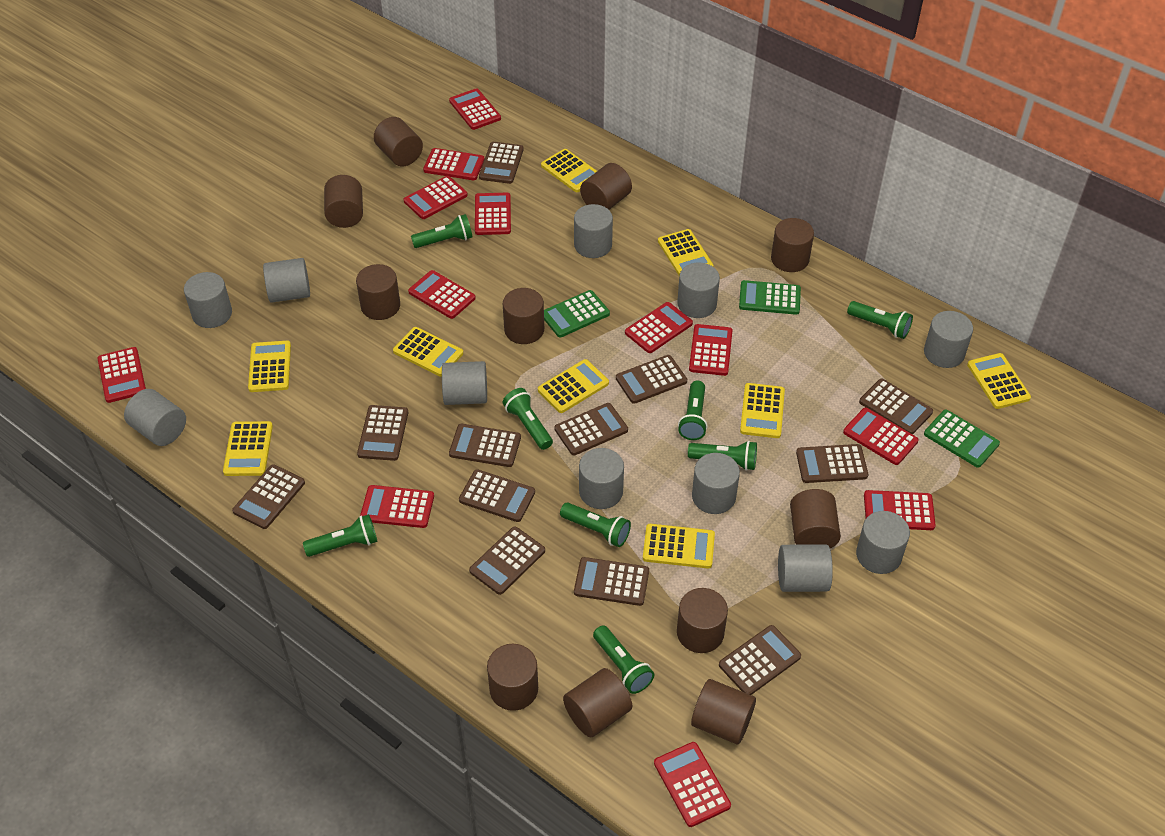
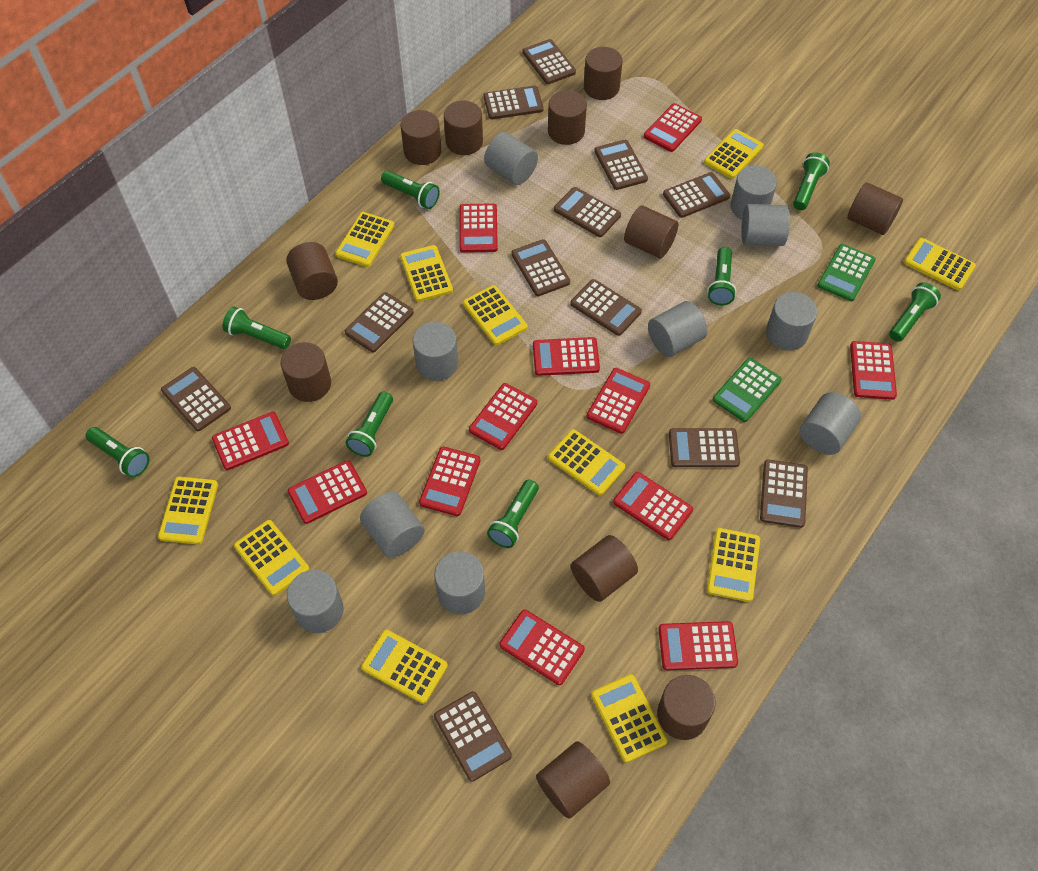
green calculator: 3 -> 2
grey cylinder: 11 -> 10
yellow calculator: 9 -> 11

